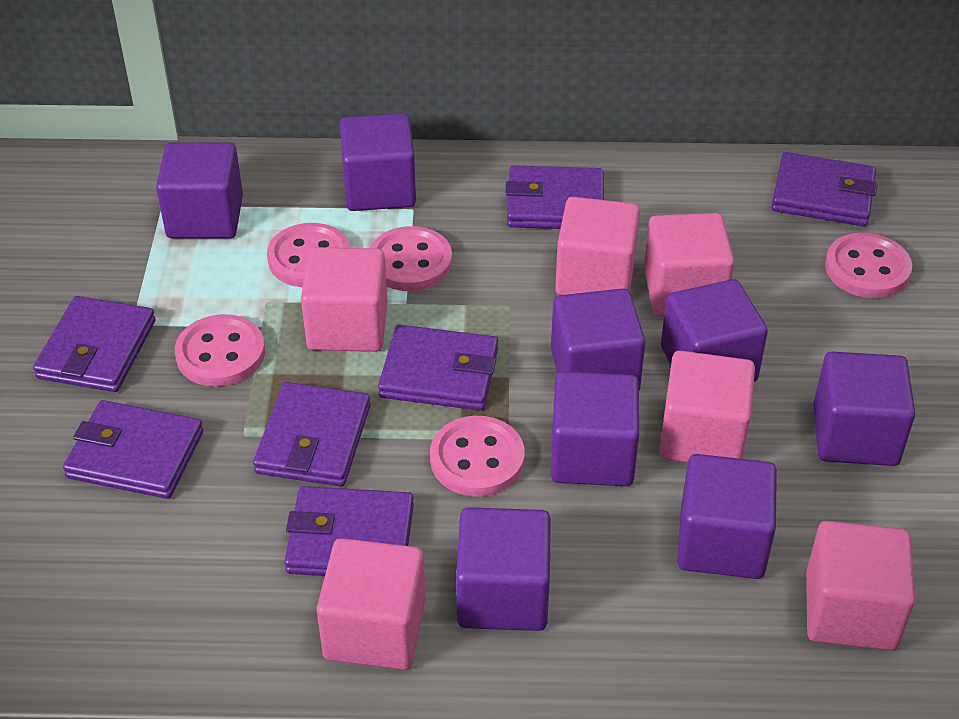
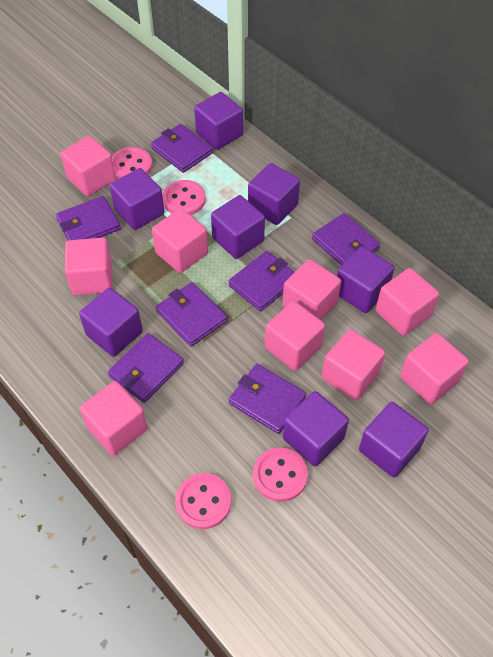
pink button: 5 -> 4
pink cube: 6 -> 9

